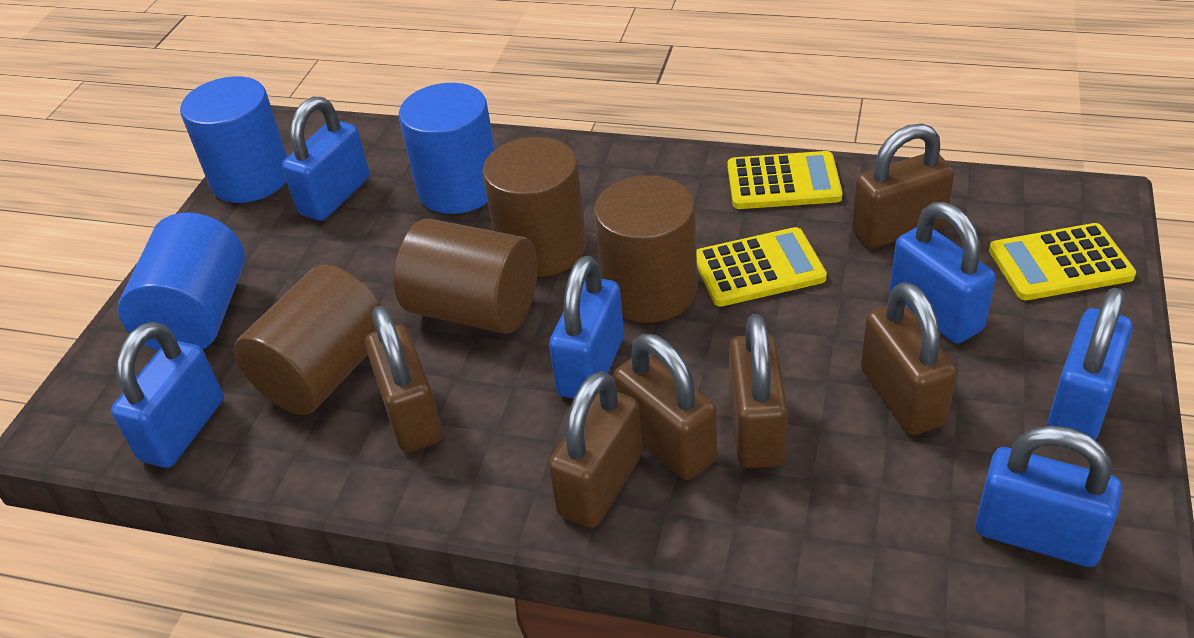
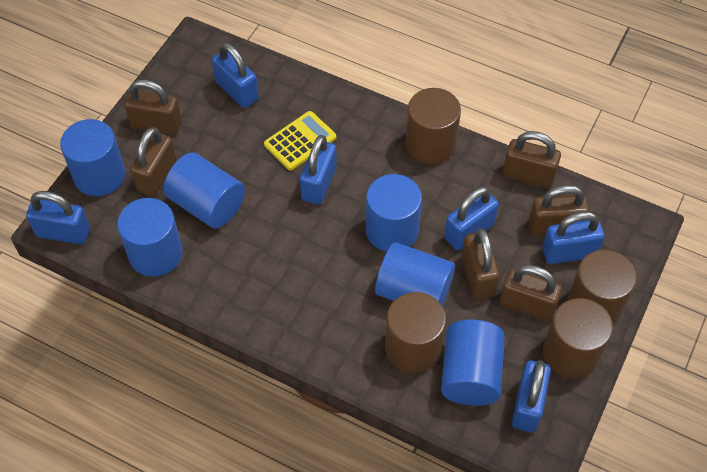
blue cylinder: 3 -> 6
yellow calculator: 3 -> 1

